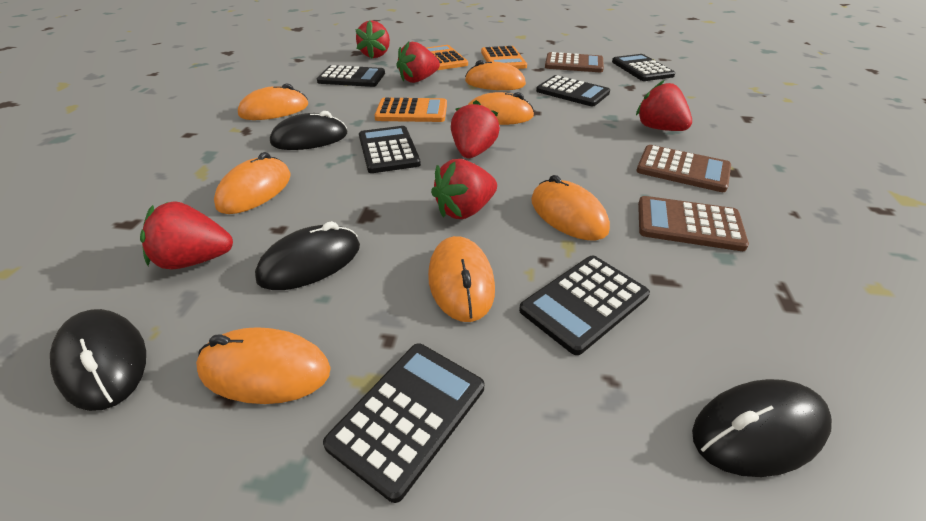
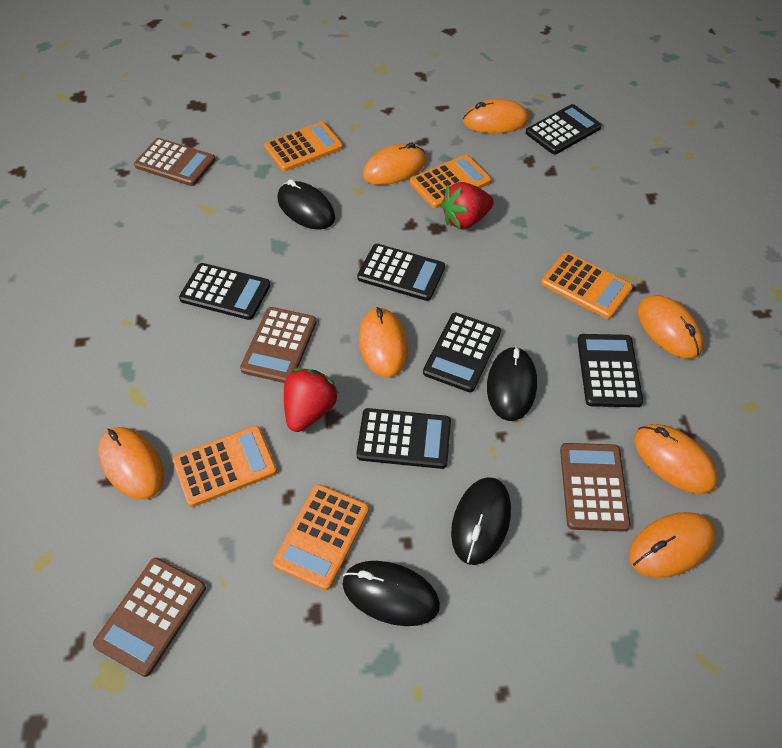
brown calculator: 3 -> 4
orange calculator: 3 -> 5
red strawberry: 6 -> 2

